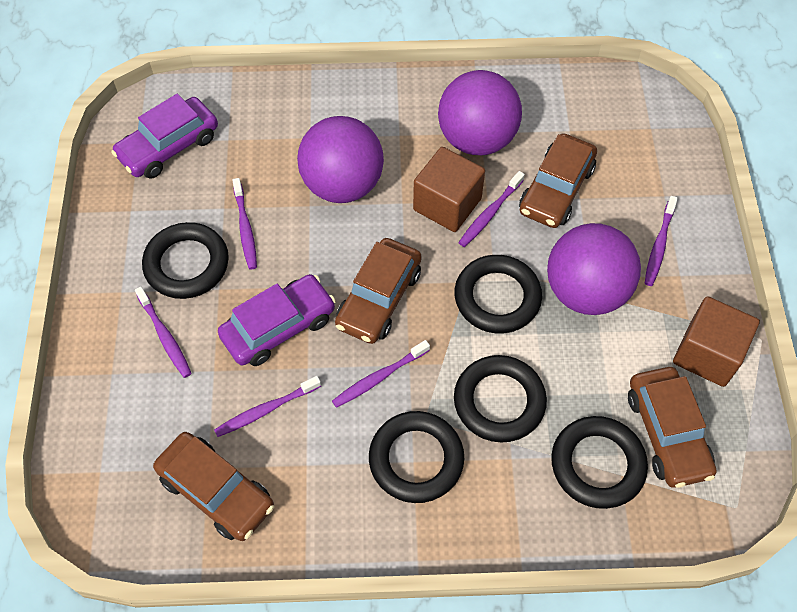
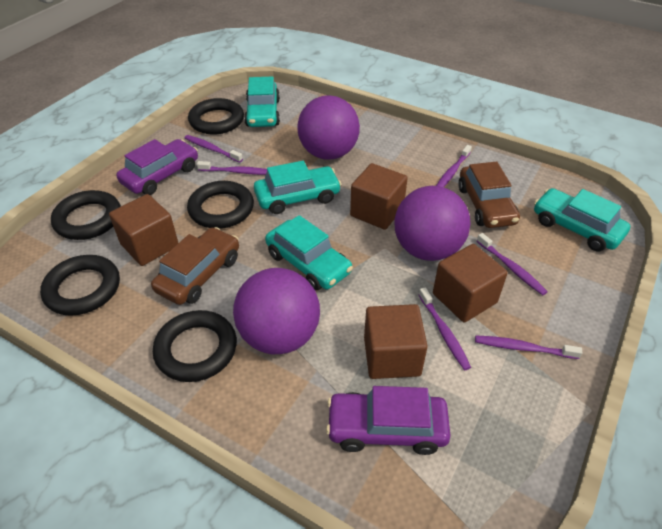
brown car: 4 -> 2
brown cube: 2 -> 4
turquoise car: 0 -> 4

